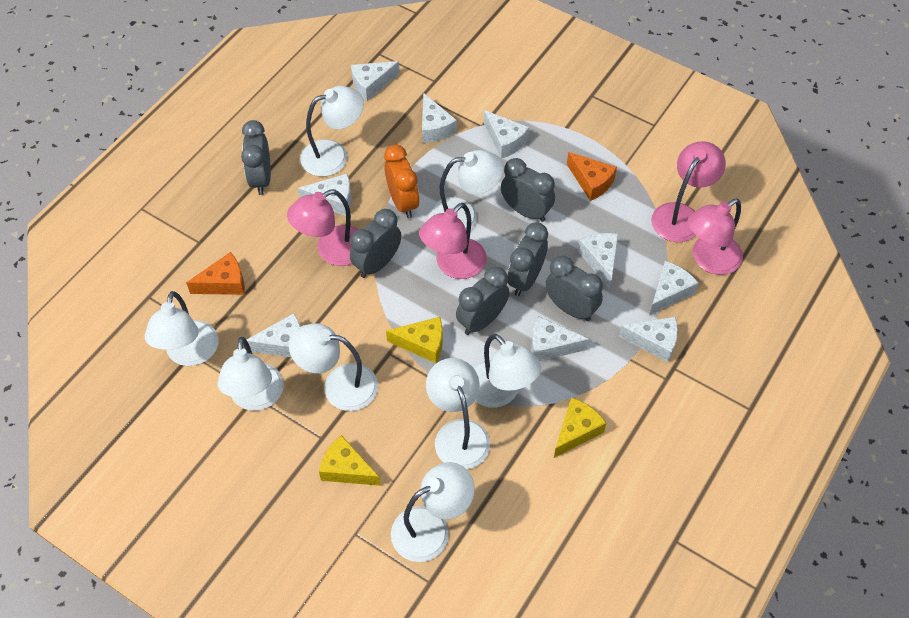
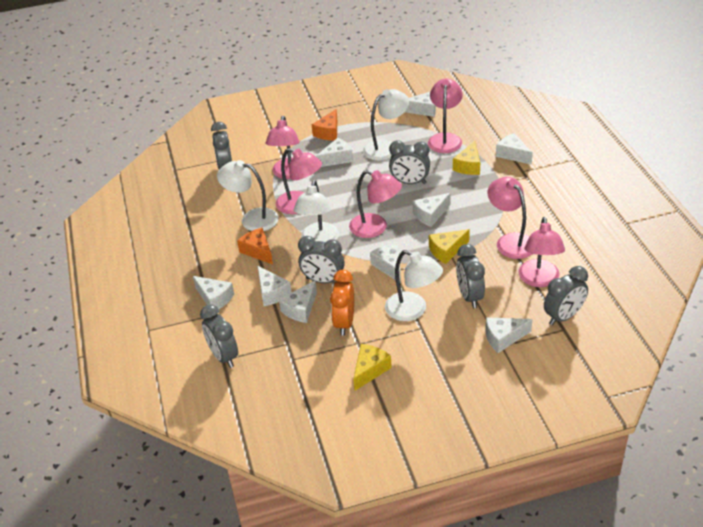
pink lamp: 4 -> 6
white lamp: 8 -> 4

